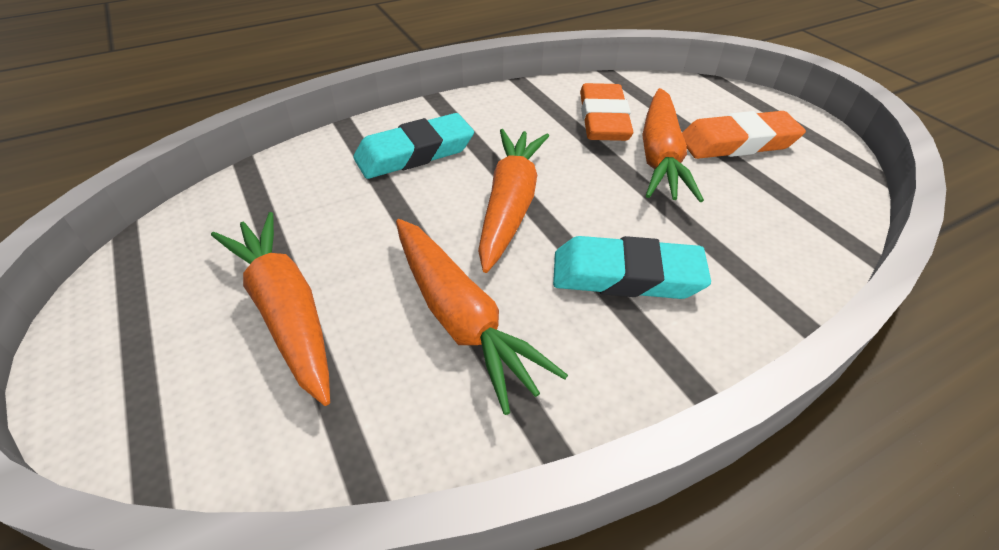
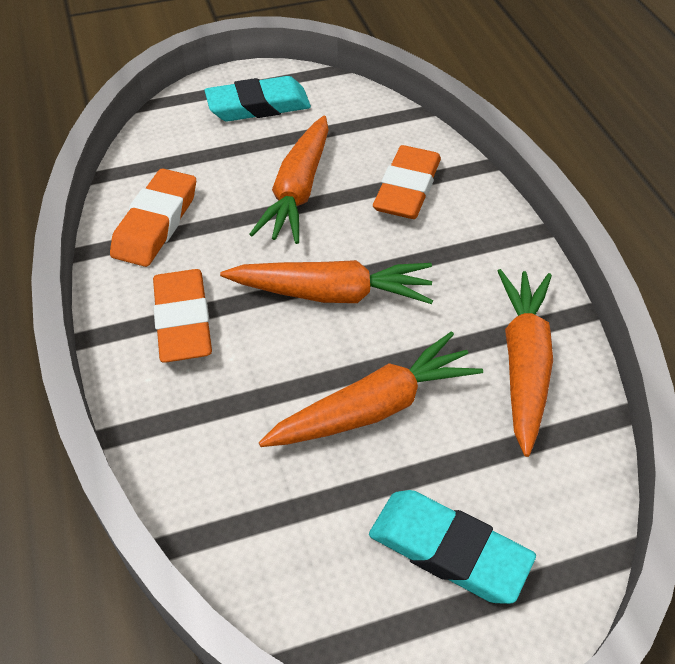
orange eraser: 2 -> 3

